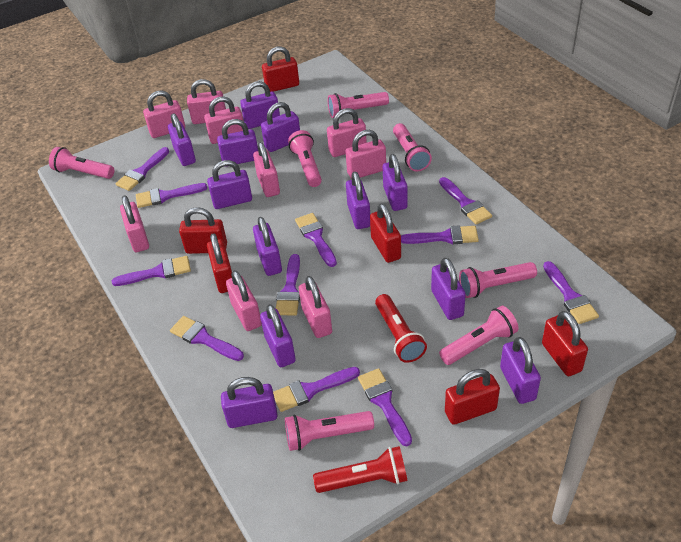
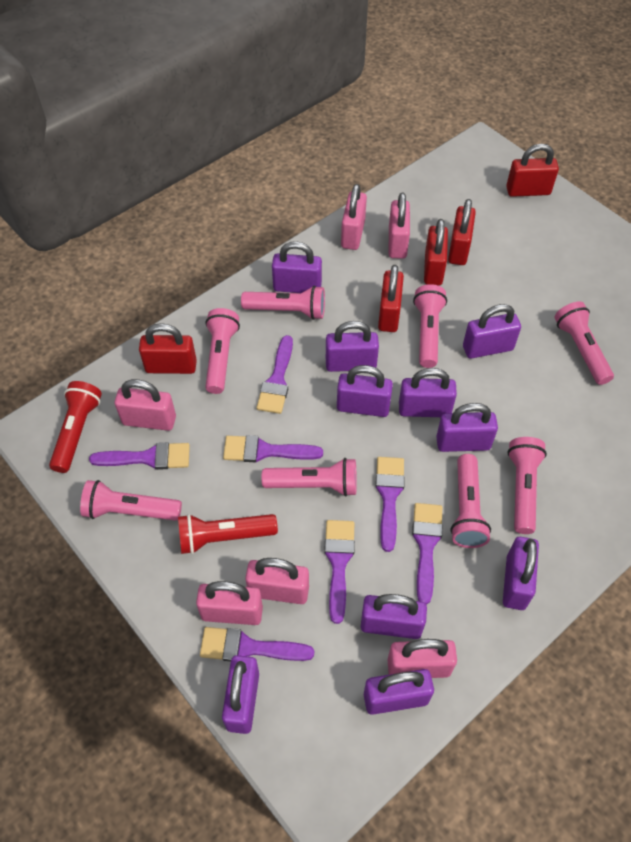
pink flashlight: 7 -> 8
pink padlock: 9 -> 6
purple brush: 11 -> 7
purple padlock: 12 -> 10
red padlock: 6 -> 5

